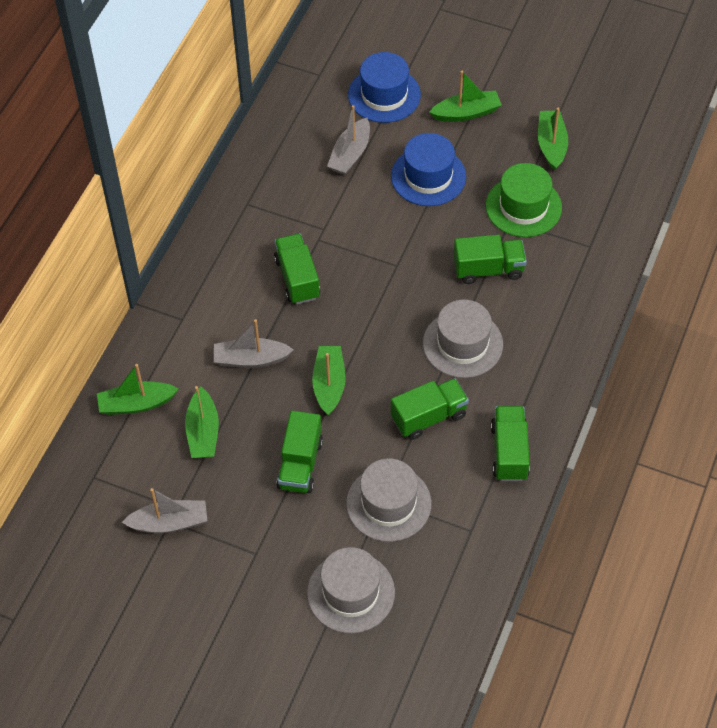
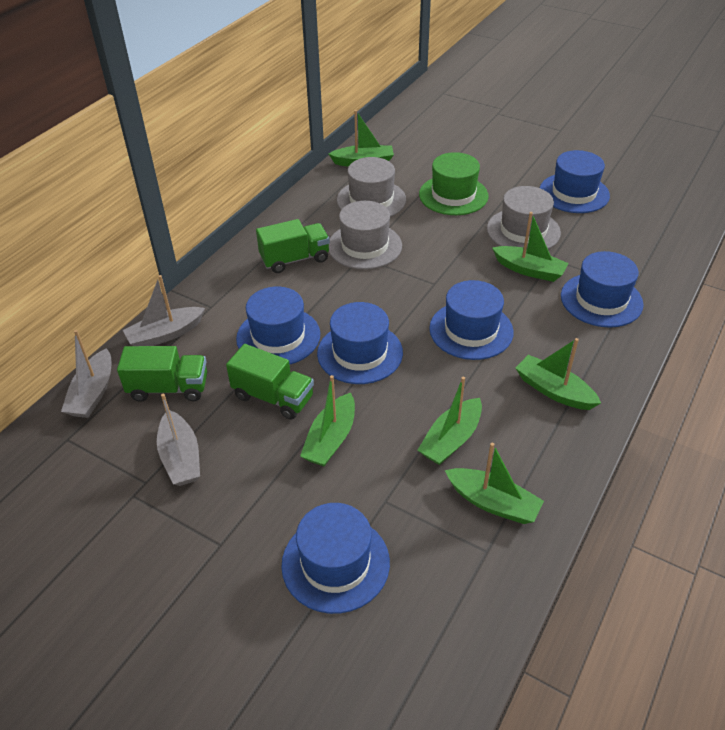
blue hat: 2 -> 6
green boat: 5 -> 6
green truck: 5 -> 3

